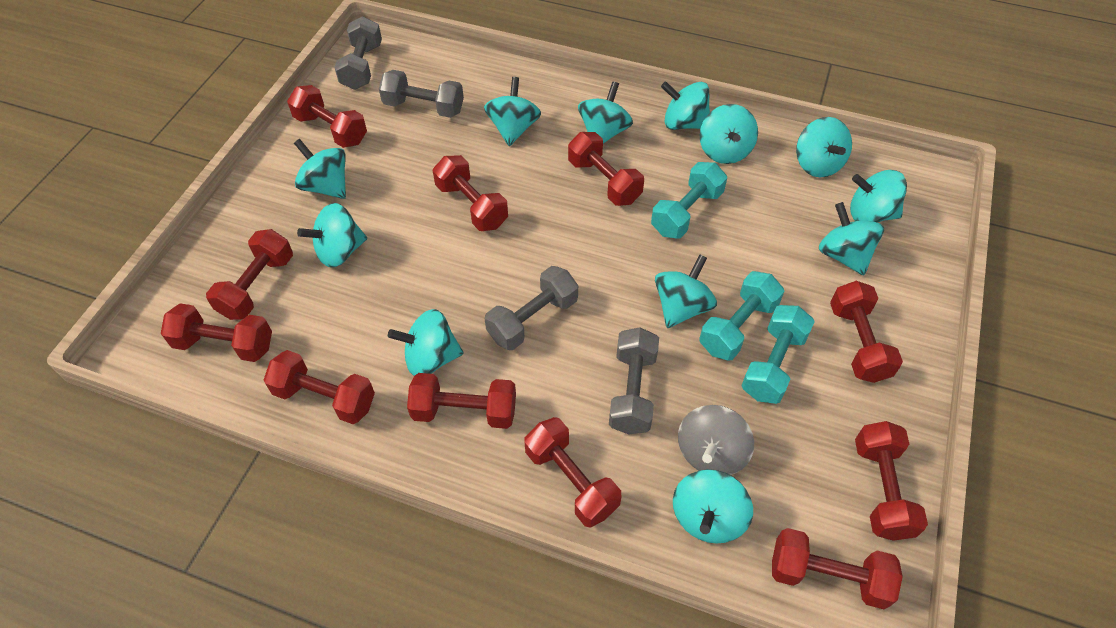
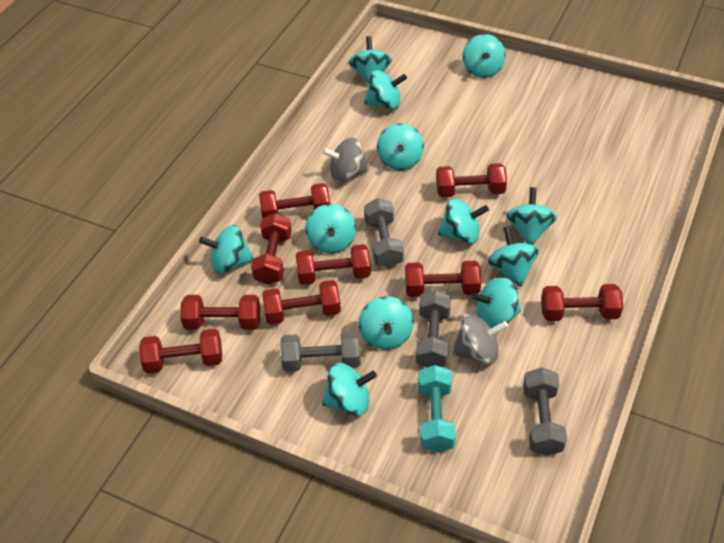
grey spinning top: 1 -> 2
red dumbbell: 11 -> 9
turquoise dumbbell: 3 -> 1

